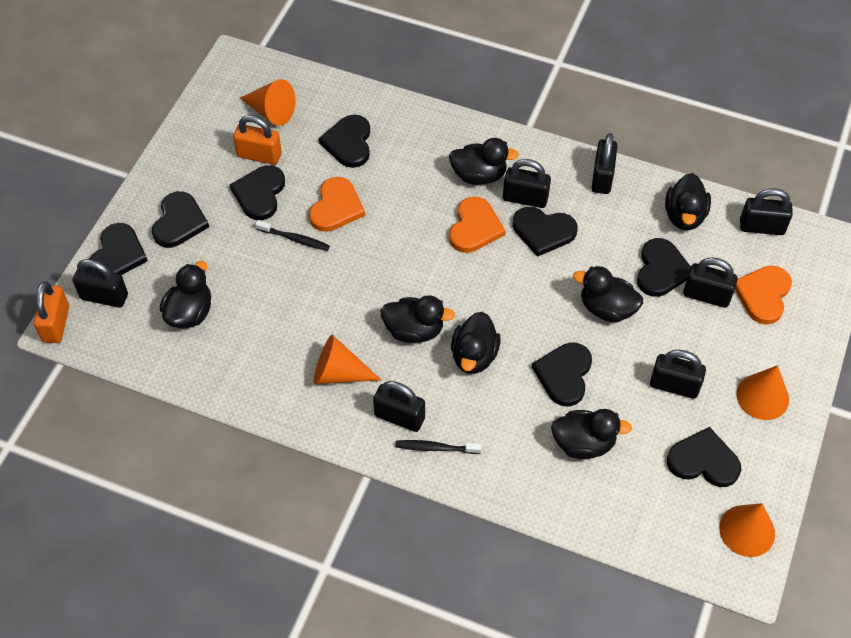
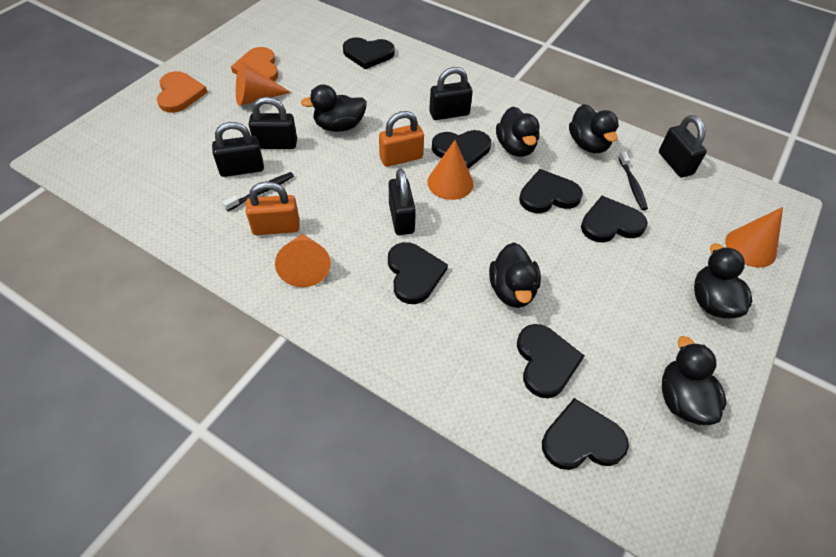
black duck: 7 -> 6
black heart: 8 -> 7
black padlock: 7 -> 5
orange heart: 3 -> 2

